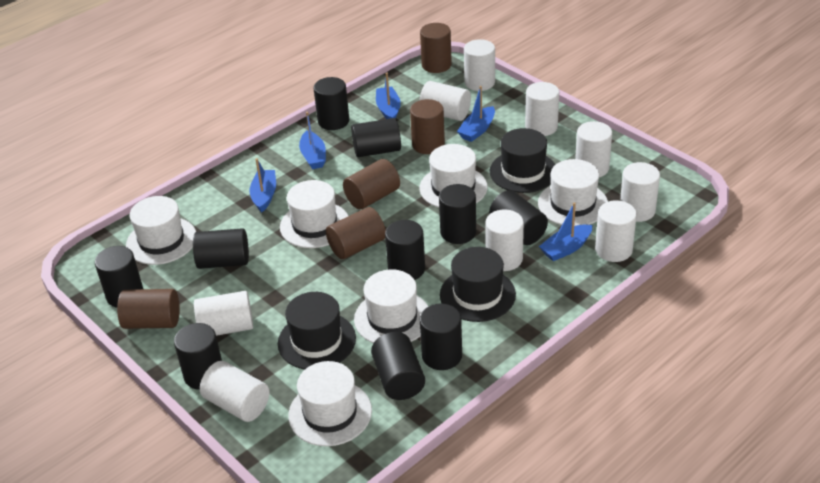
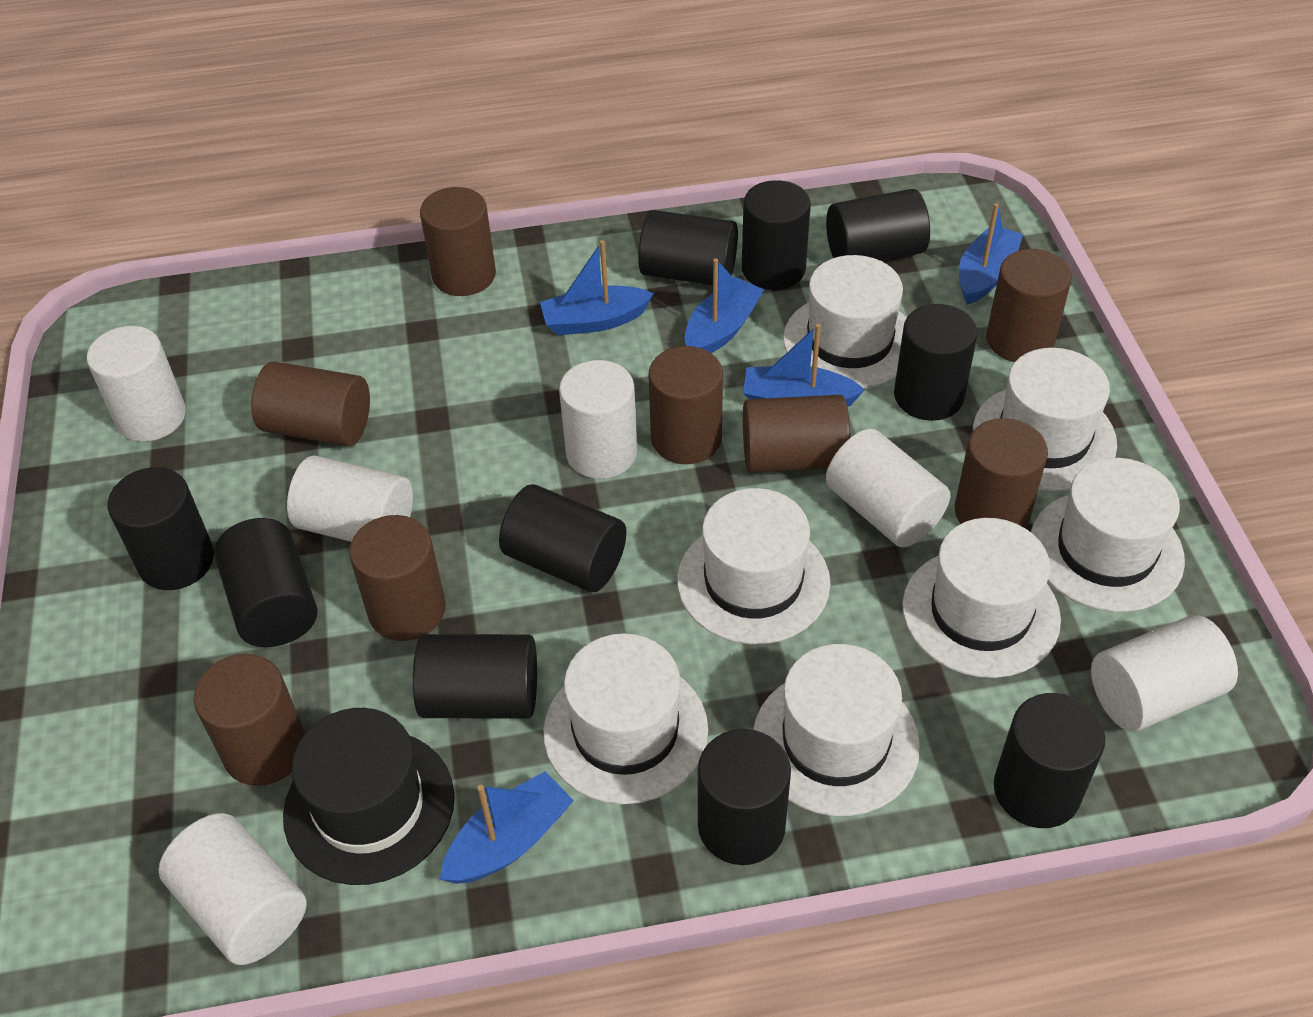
black hat: 3 -> 1
brown cylinder: 5 -> 8
white cylinder: 9 -> 6
white hat: 6 -> 7

